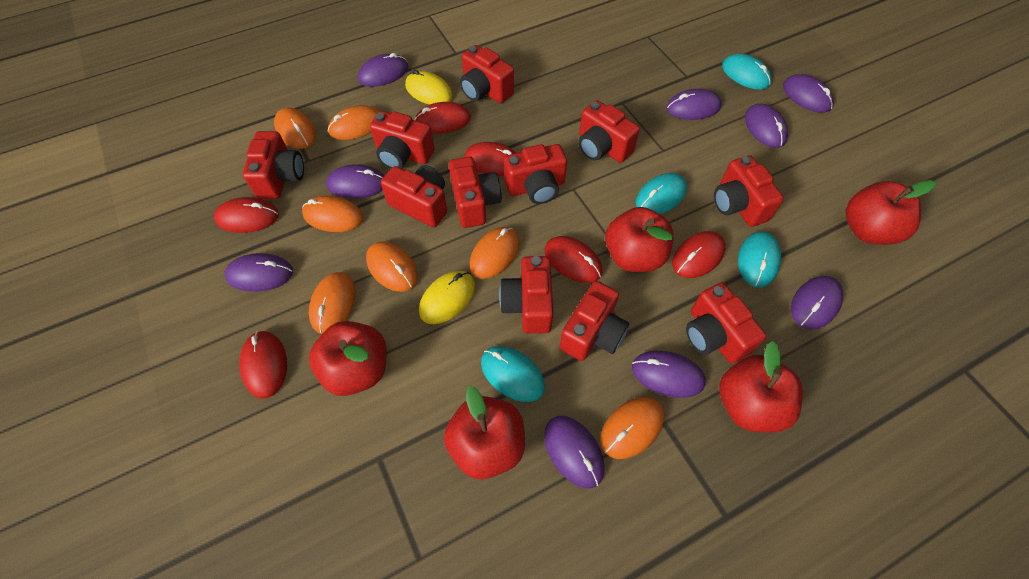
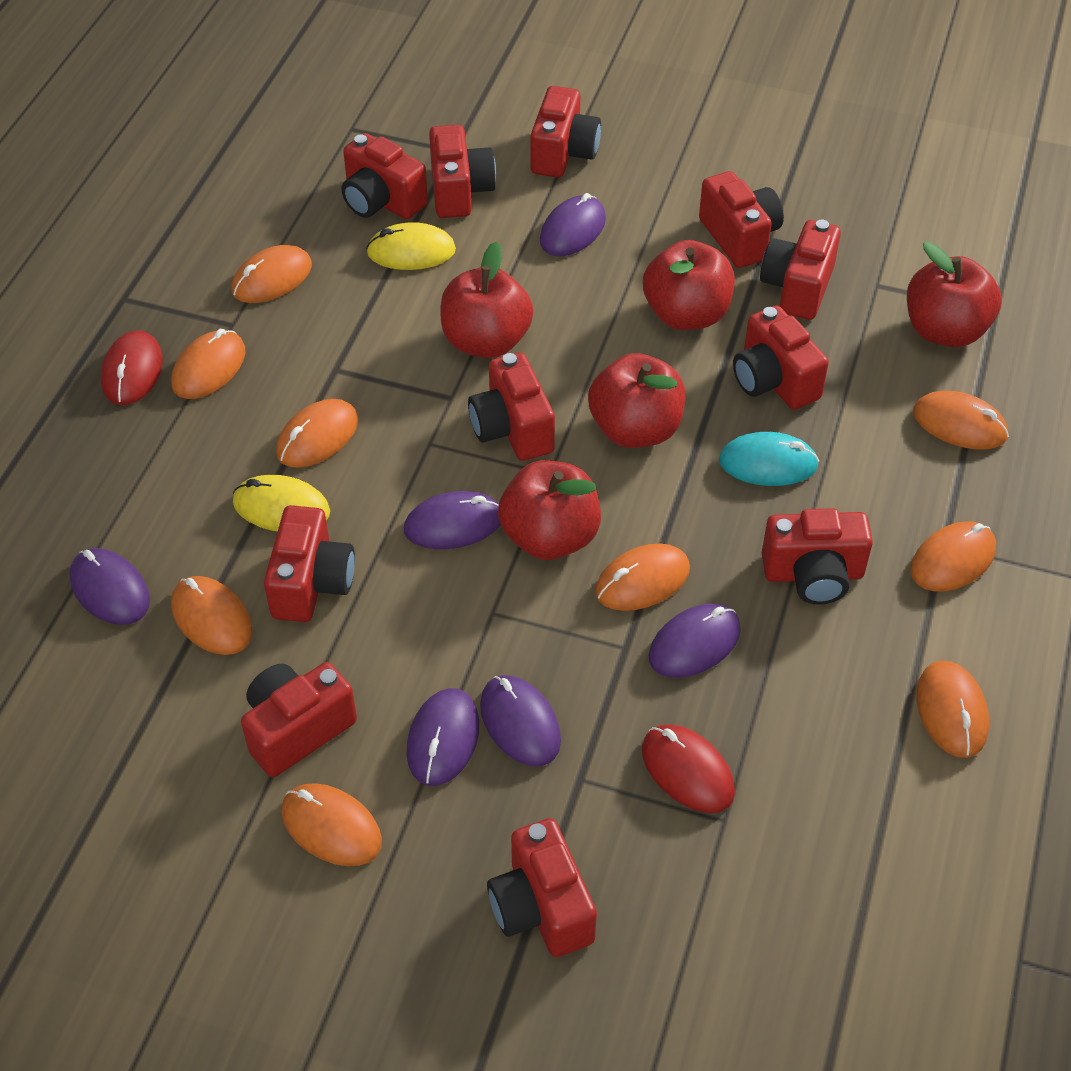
orange mouse: 7 -> 9
purple mouse: 9 -> 6
red mouse: 6 -> 2
turquoise mouse: 4 -> 1

